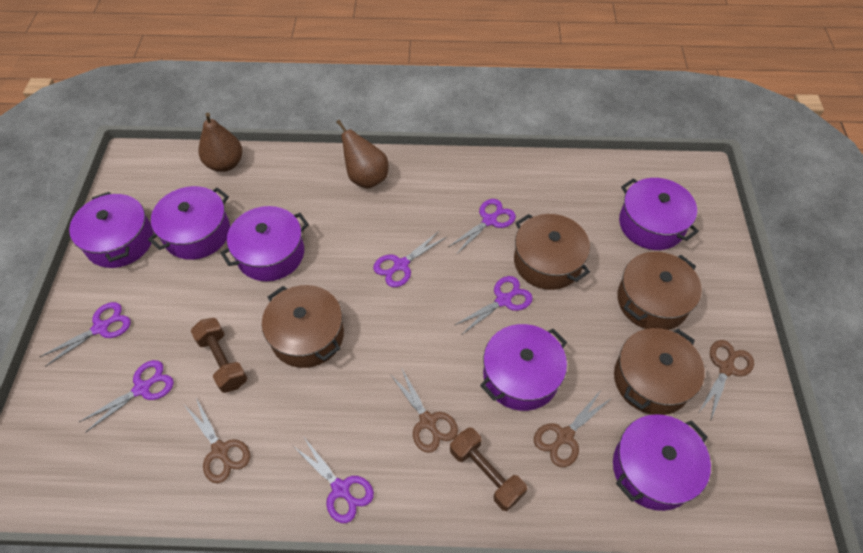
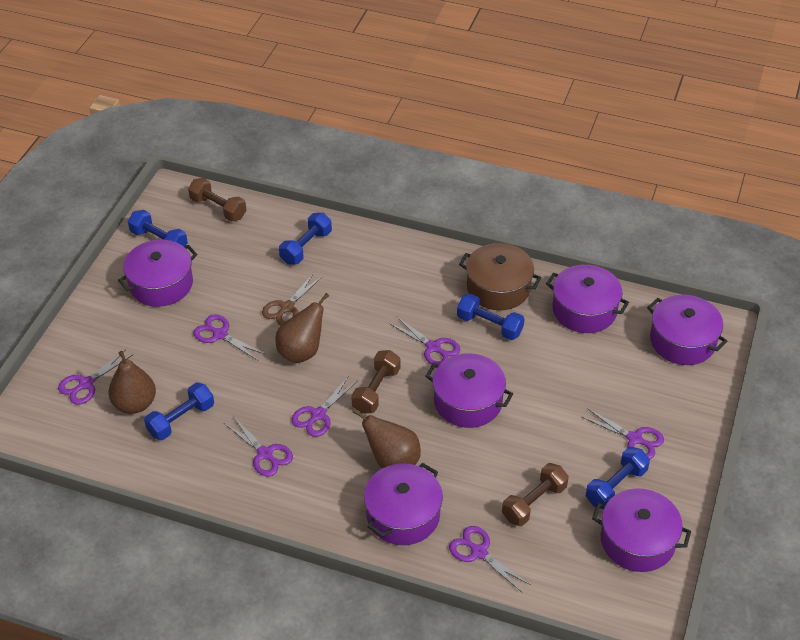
blue dumbbell: 0 -> 5
brown dumbbell: 2 -> 3
brown pear: 2 -> 3
brown pot: 4 -> 1
brown scissors: 4 -> 1
purple scissors: 6 -> 7

